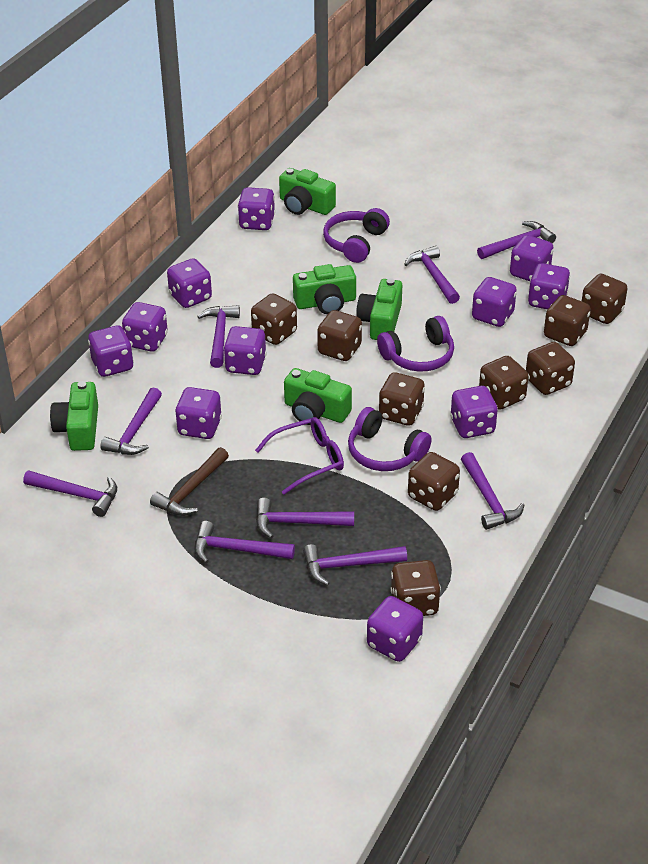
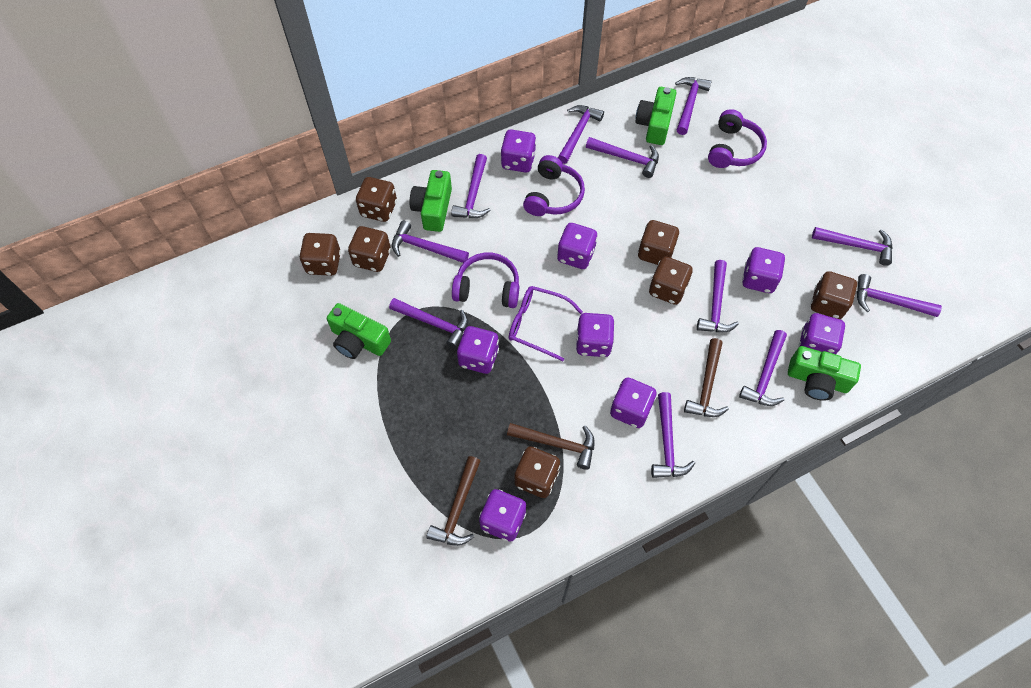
brown dice: 9 -> 7
brown hammer: 1 -> 3
green camera: 5 -> 4
purple dice: 11 -> 8
purple hammer: 9 -> 11

